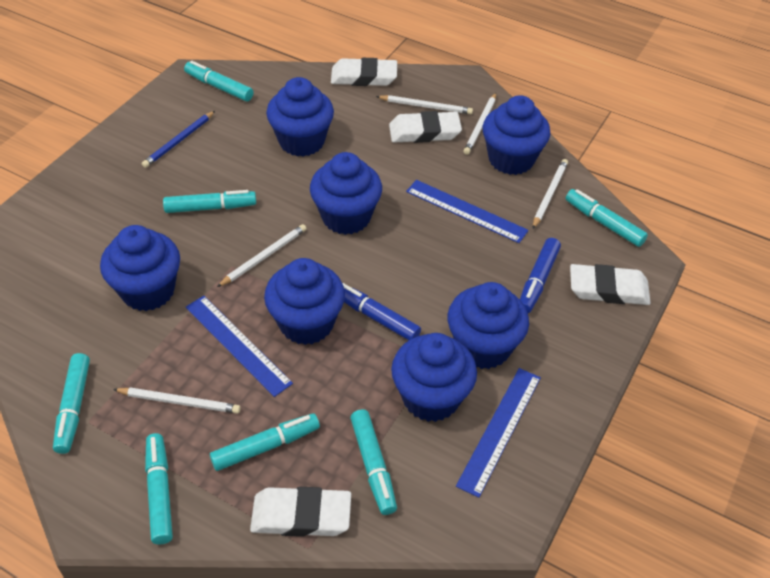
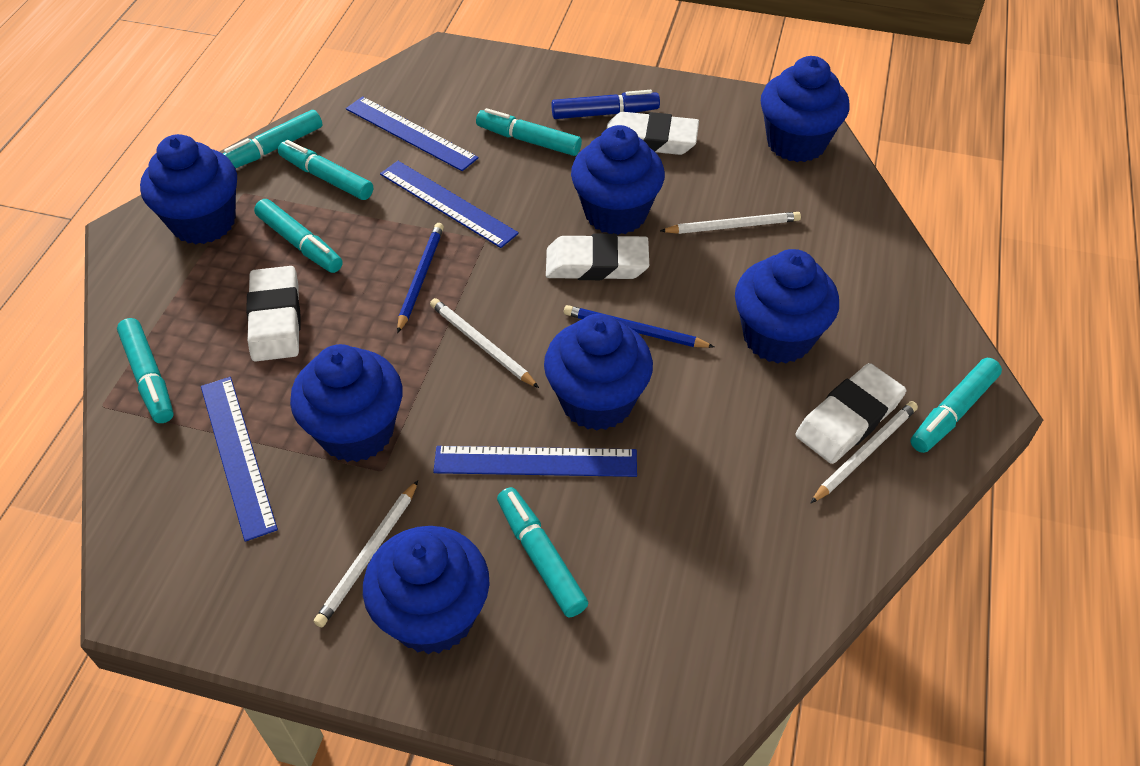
blue marker: 2 -> 1
blue pencil: 1 -> 2
blue ruler: 3 -> 4
white pencil: 5 -> 4

